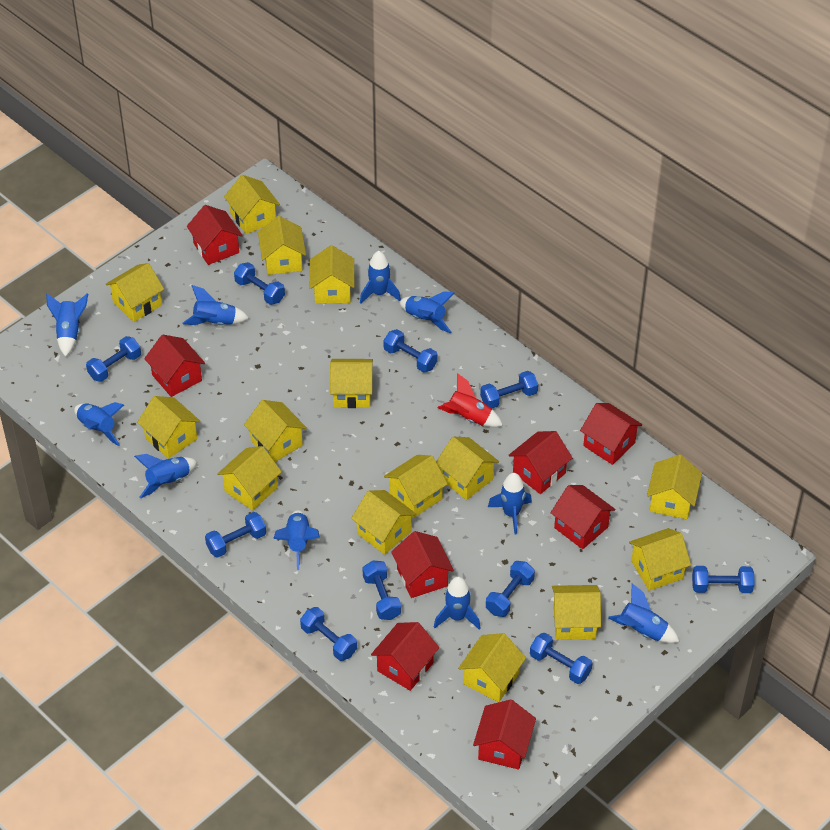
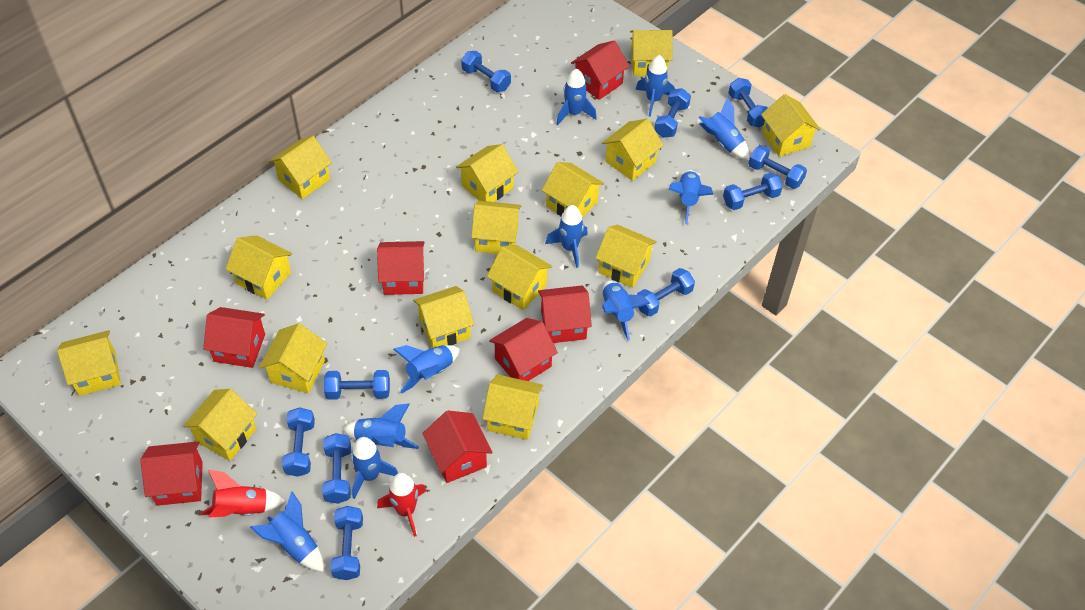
red house: 8 -> 7
red rocket: 1 -> 2

